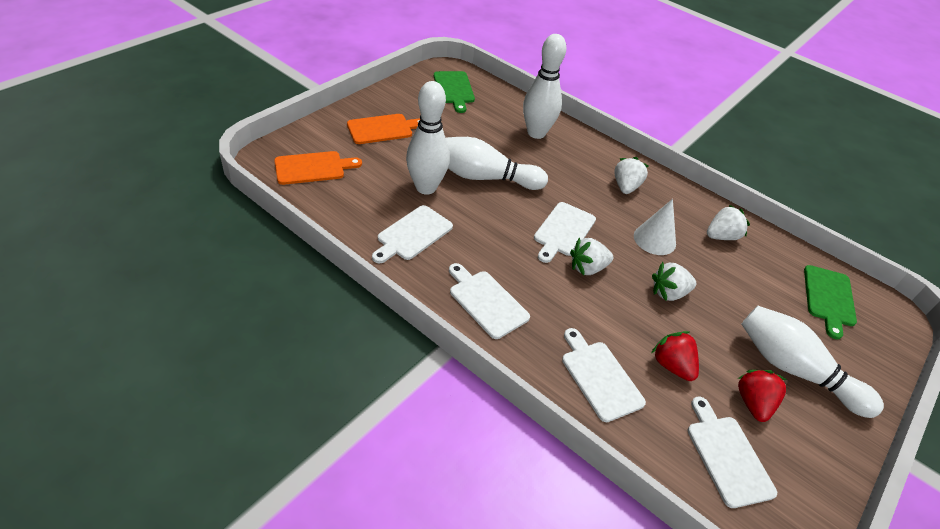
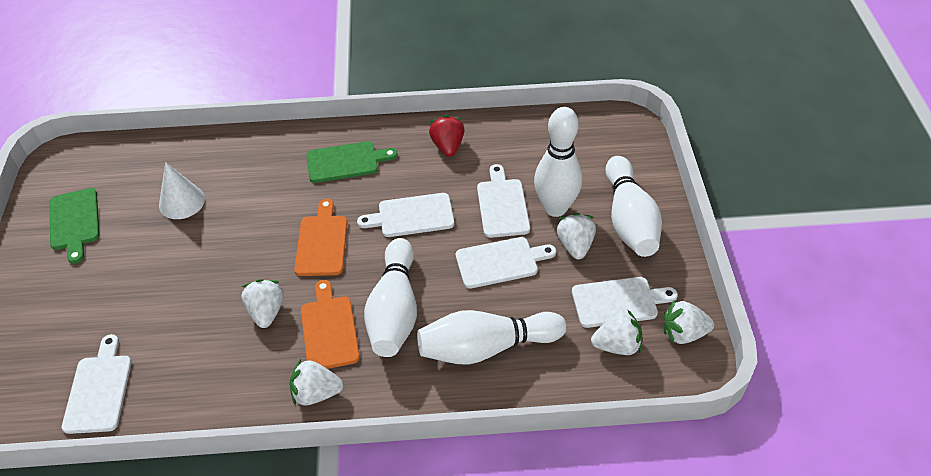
red strawberry: 2 -> 1
white strawberry: 4 -> 5

